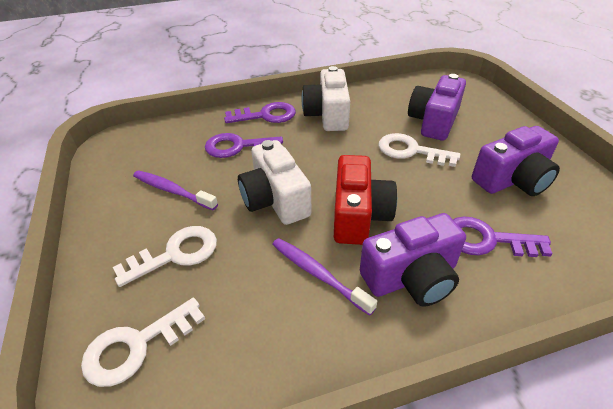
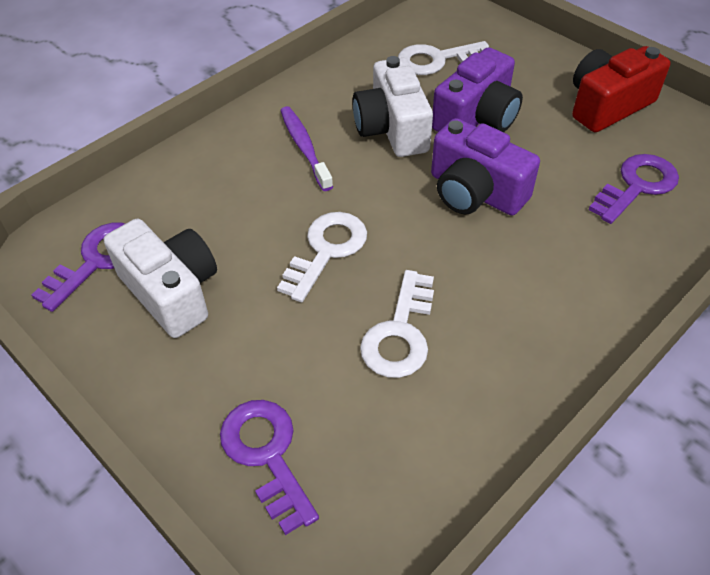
purple camera: 3 -> 2
purple toothbrush: 2 -> 1

